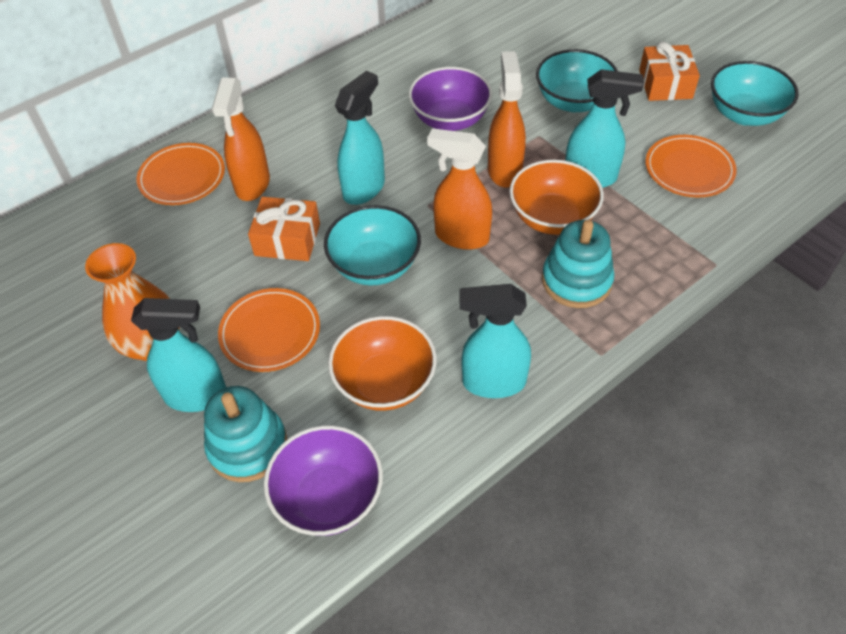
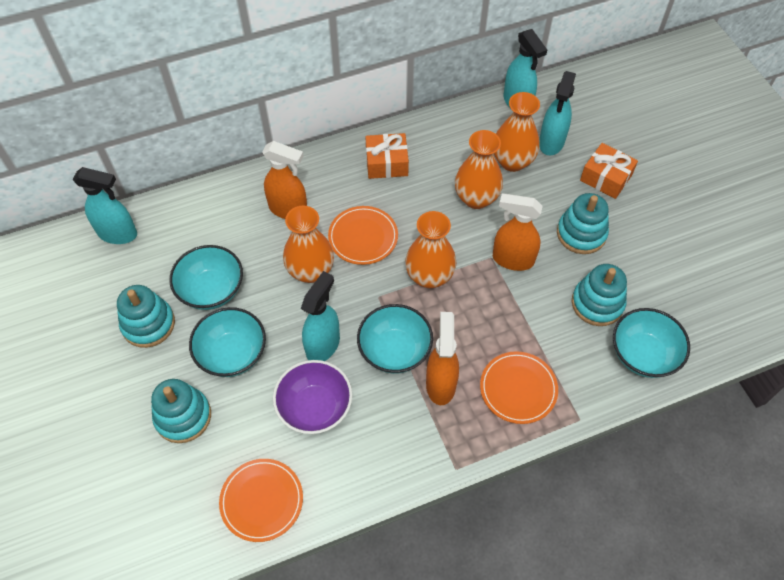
orange bowl: 2 -> 0
orange vase: 1 -> 4
purple bowl: 2 -> 1
turquoise bowl: 3 -> 4
turquoise stacking toy: 2 -> 4

